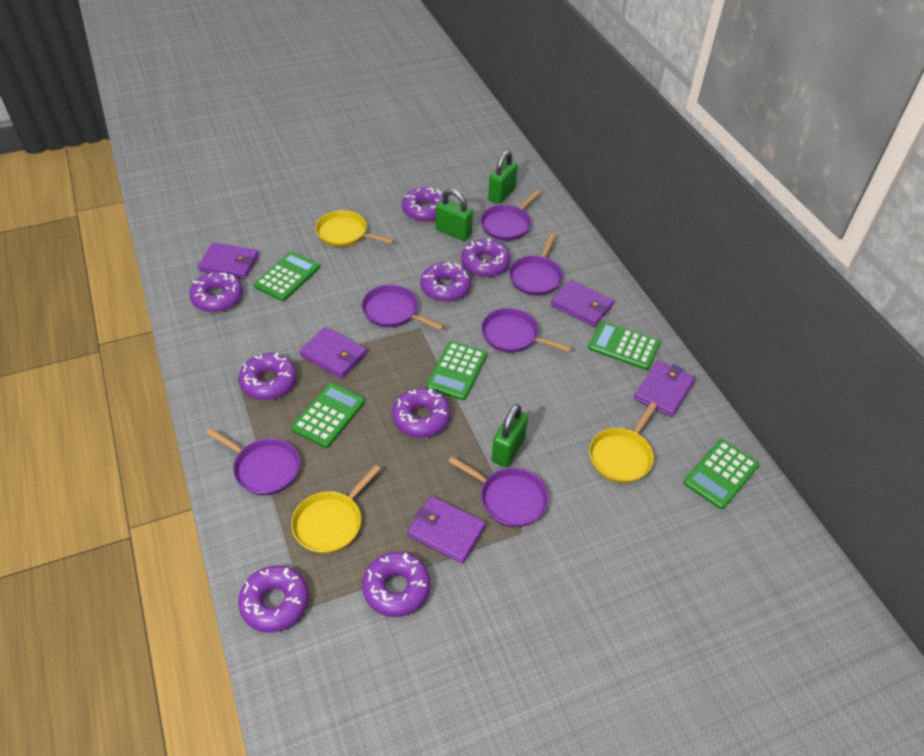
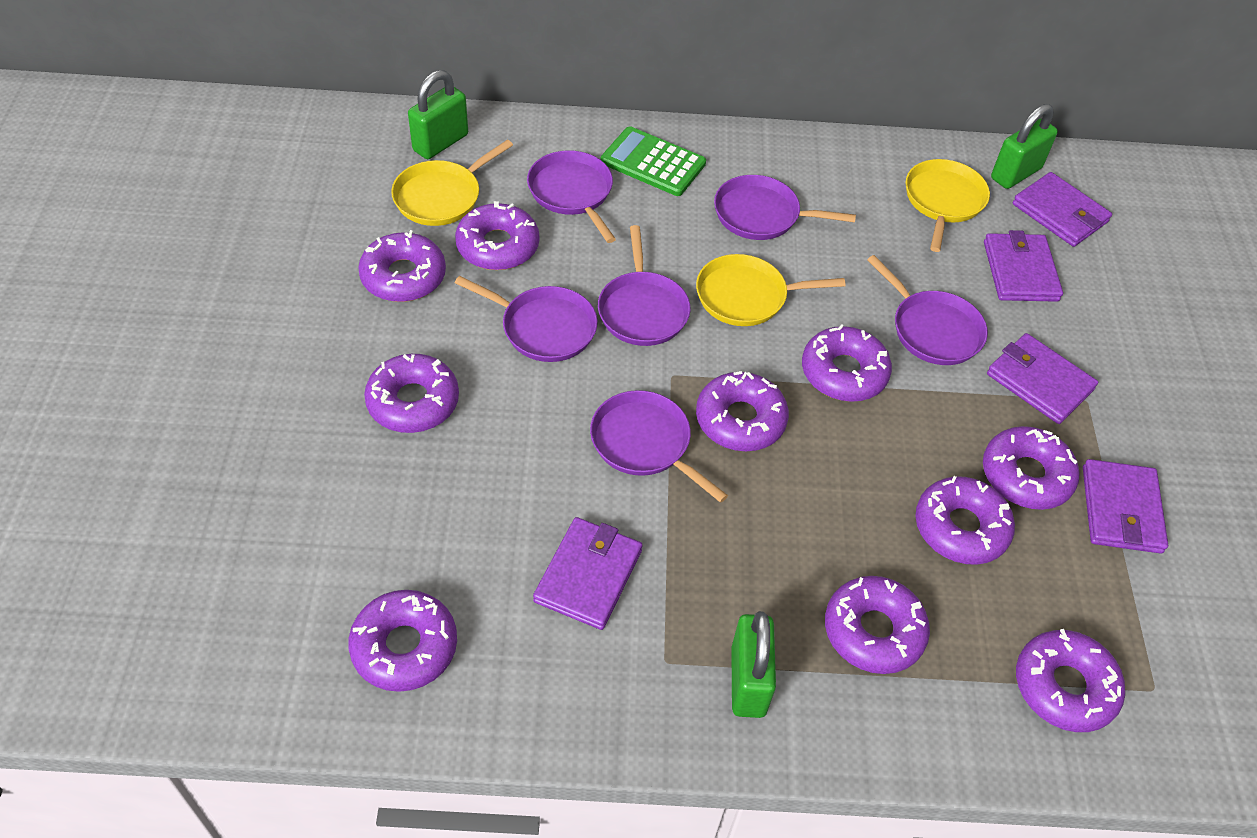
green calculator: 5 -> 1
purple donut: 8 -> 10

